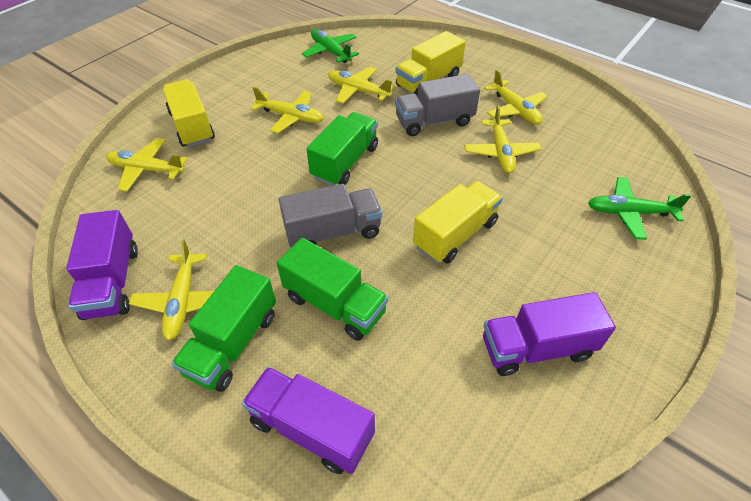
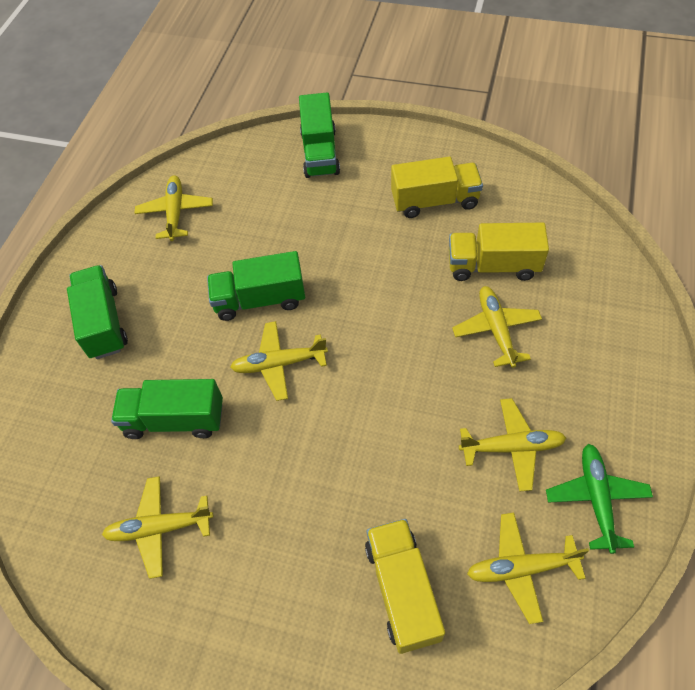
green plane: 2 -> 1
green truck: 3 -> 4
grey truck: 2 -> 0
purple truck: 3 -> 0

